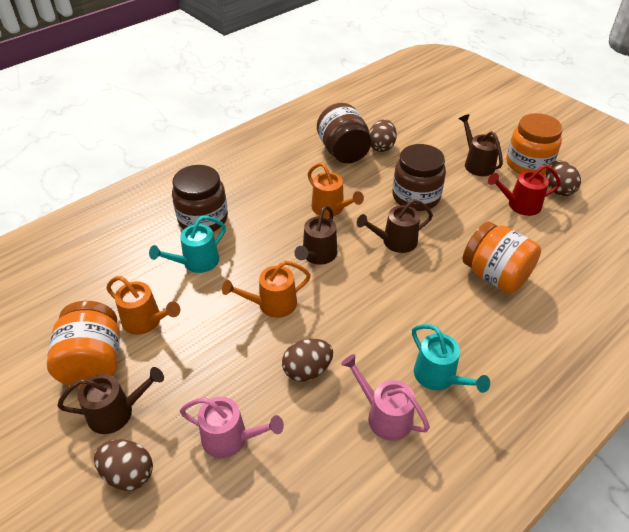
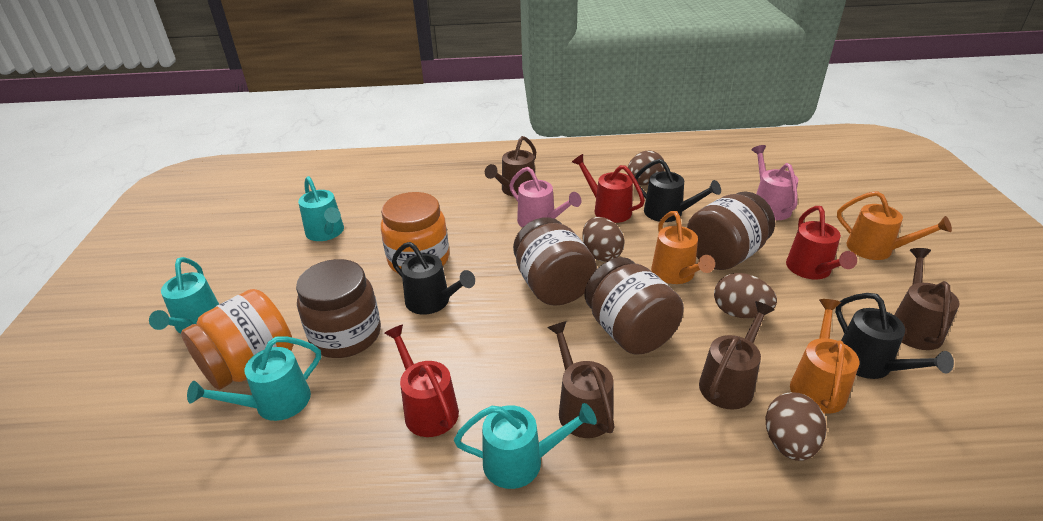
black watering can: 0 -> 3
brown jar: 3 -> 4
orange jar: 3 -> 2
red watering can: 1 -> 3
turquoise watering can: 2 -> 4

